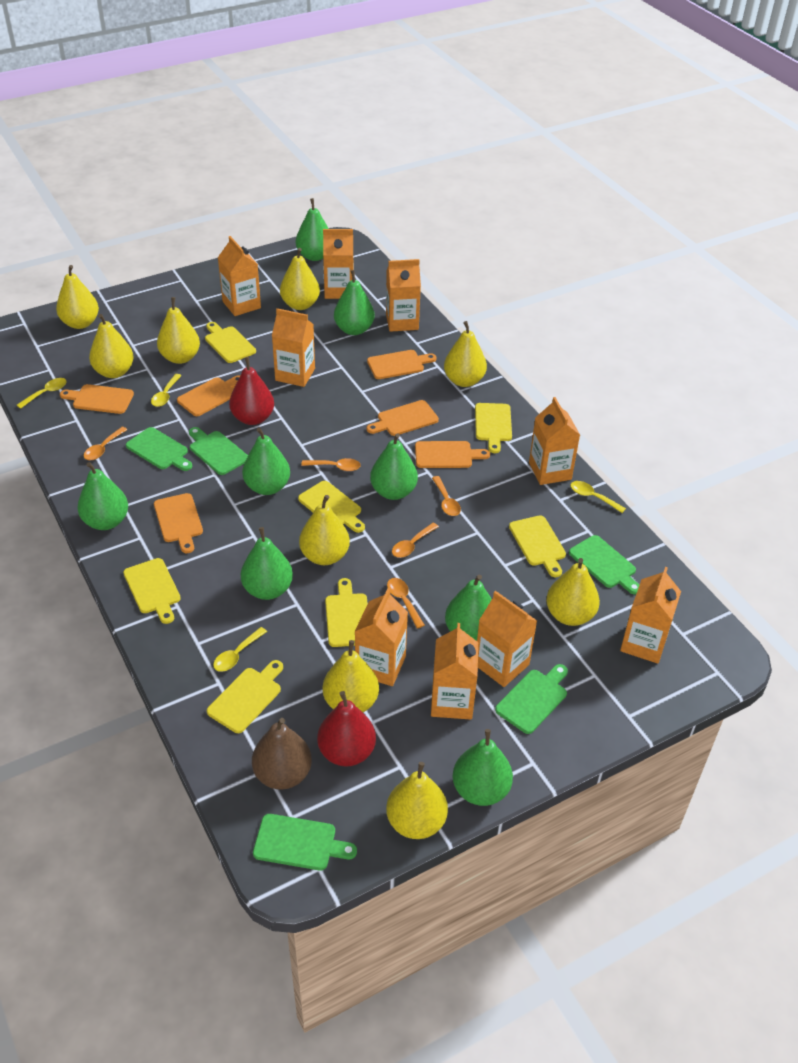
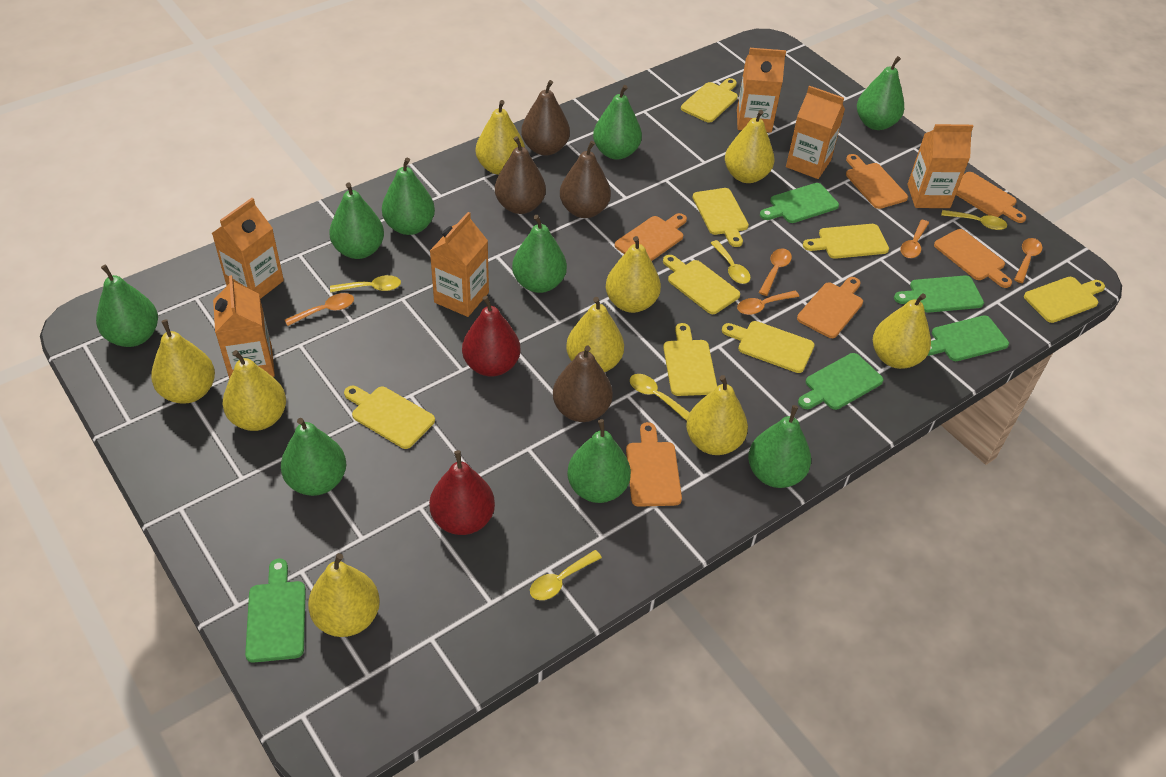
brown pear: 1 -> 4
green pear: 8 -> 9
orange carton: 9 -> 6
yellow cutting board: 7 -> 8
yellow spoon: 4 -> 5

